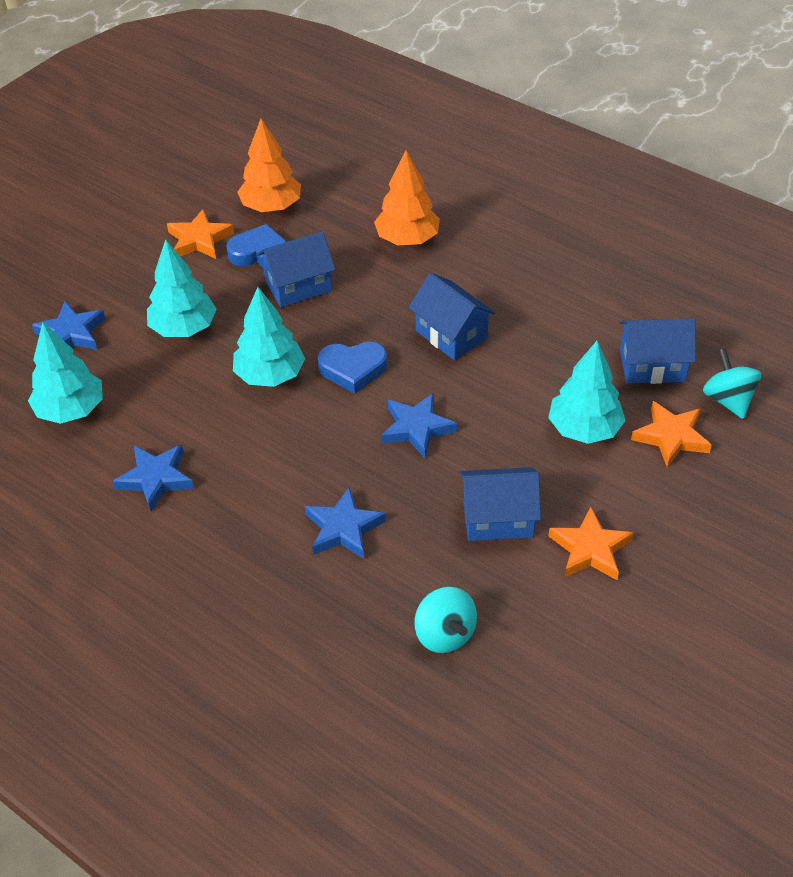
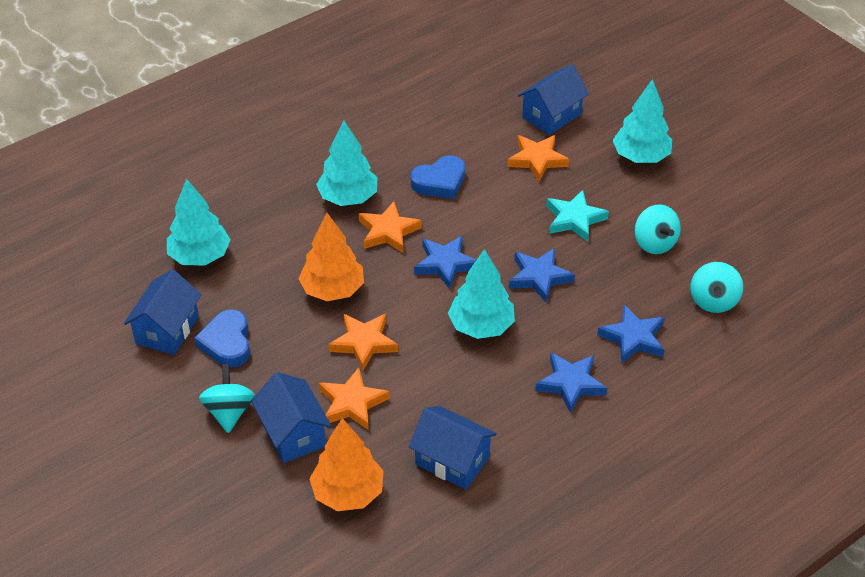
orange star: 3 -> 4
turquoise spinning top: 2 -> 3
turquoise star: 0 -> 1

